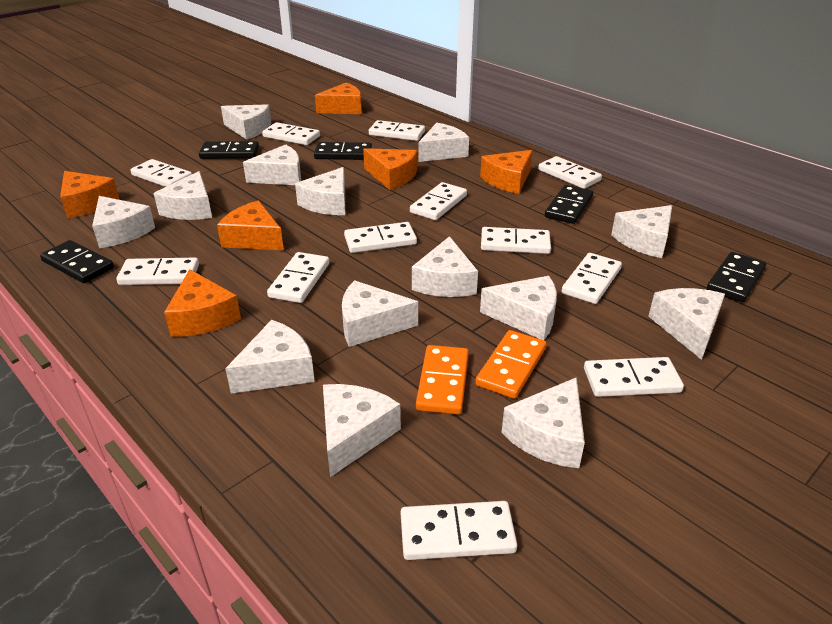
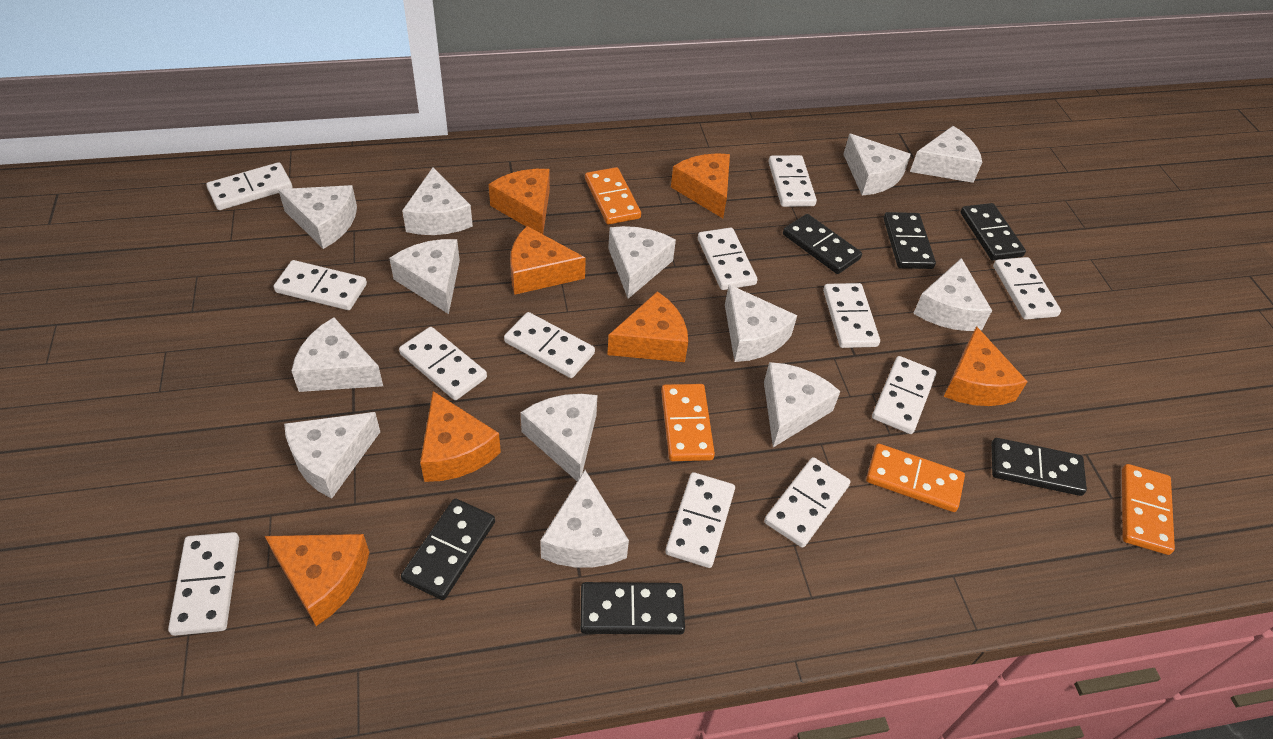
black domino: 5 -> 6
orange cheese: 6 -> 7
orange domino: 2 -> 4
white cheese: 14 -> 13

